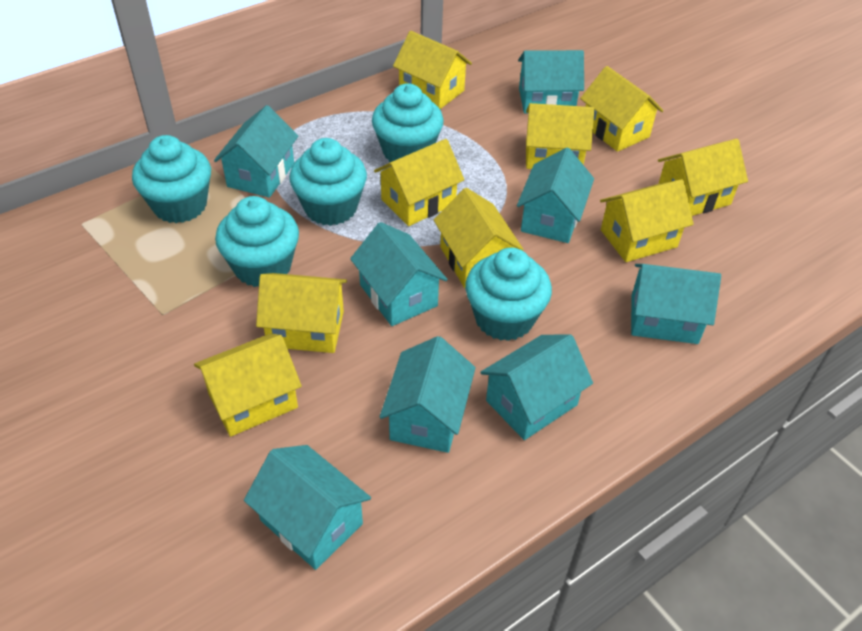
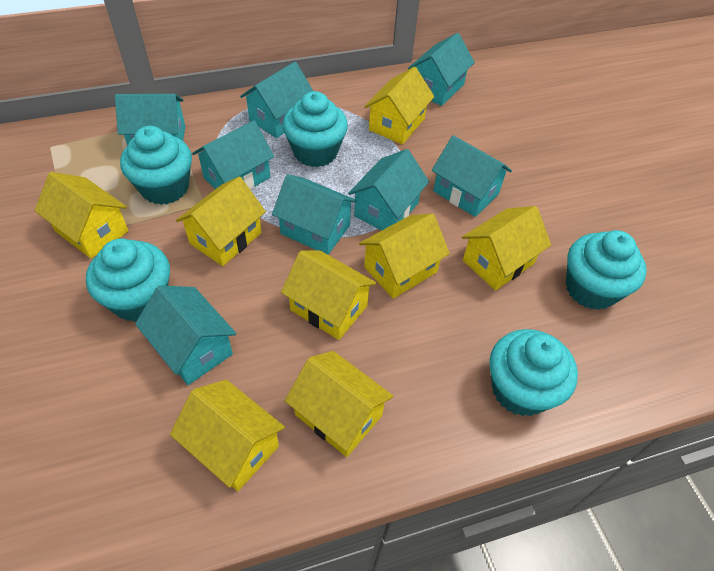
yellow house: 9 -> 8

